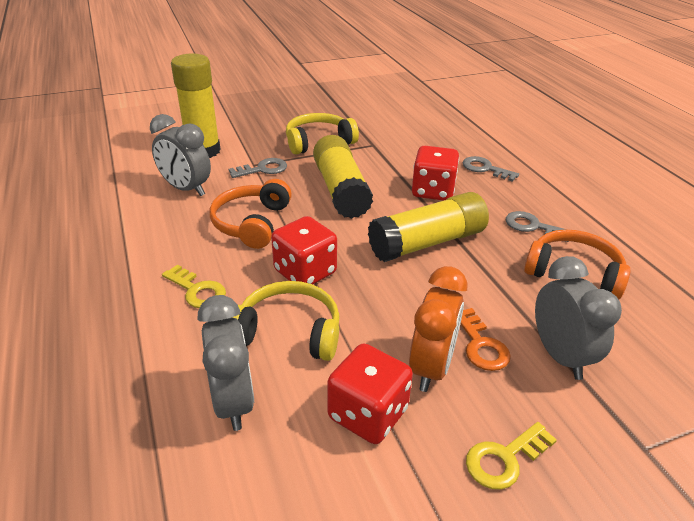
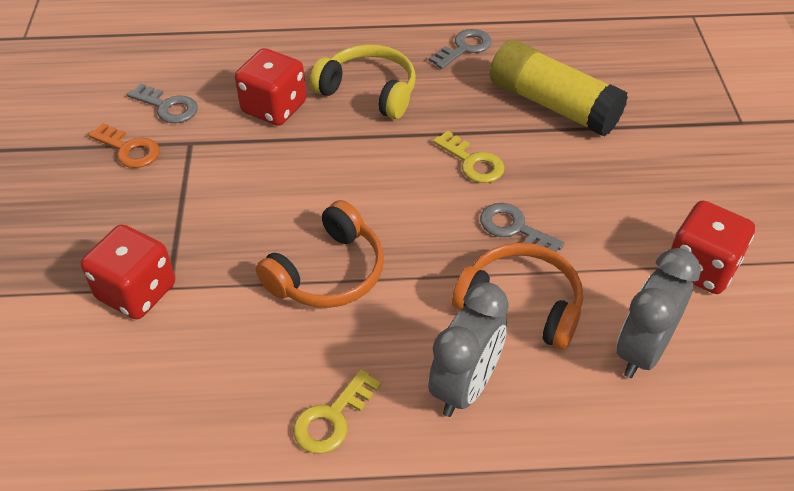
grey clock: 3 -> 2
orange clock: 1 -> 0
yellow glue stick: 3 -> 1
yellow headphones: 2 -> 1

